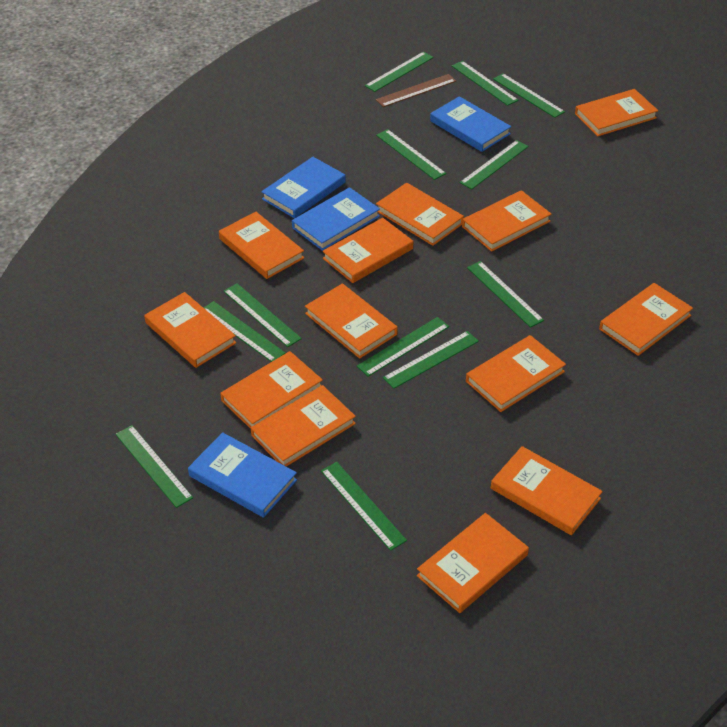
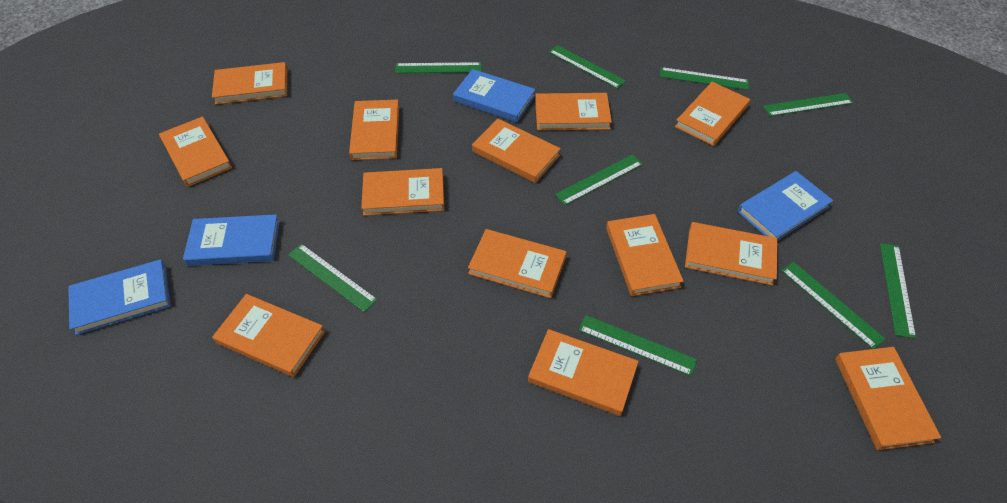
brown ruler: 1 -> 0
green ruler: 12 -> 9

